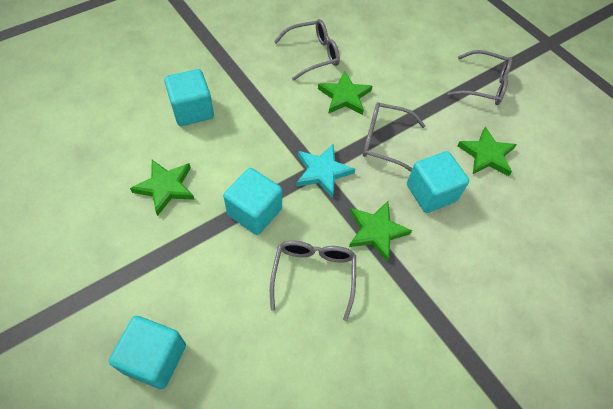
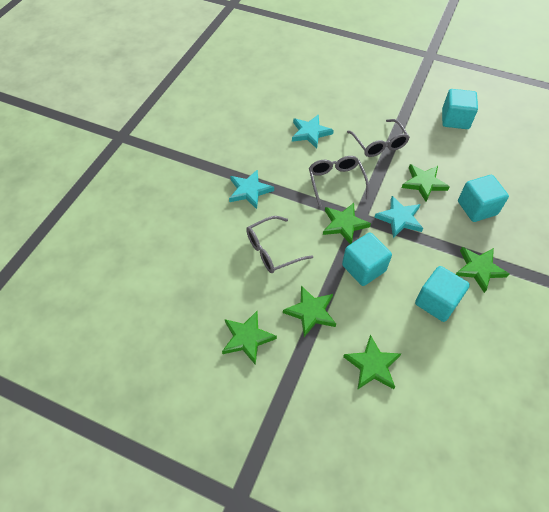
green star: 4 -> 6
grey glasses: 4 -> 3
turquoise star: 1 -> 3

